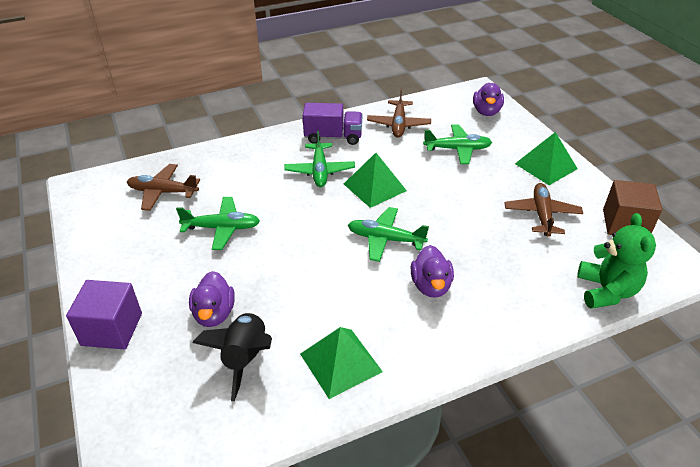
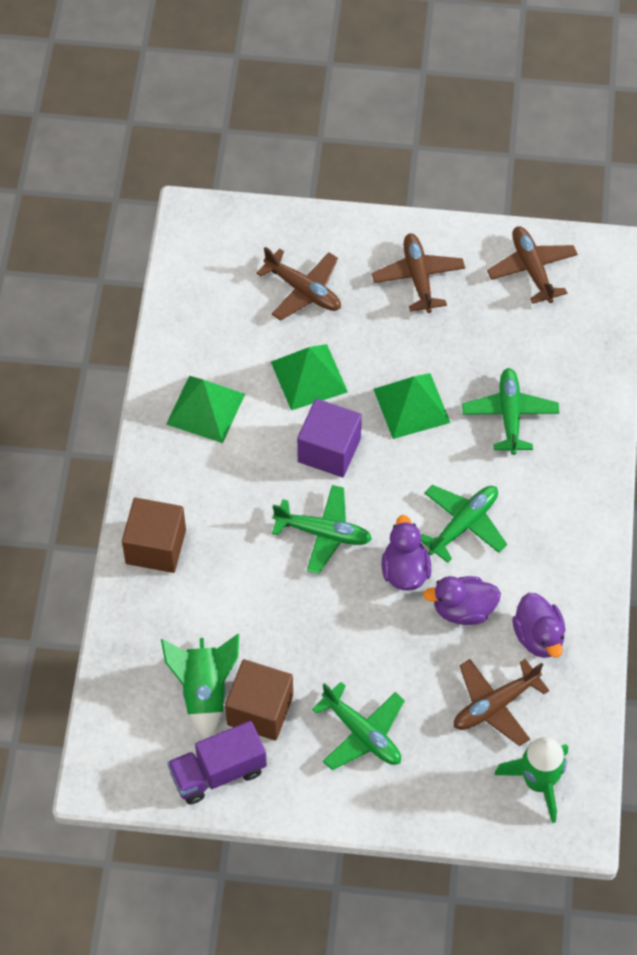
black rocket: 1 -> 0
brown cube: 1 -> 2
brown plane: 3 -> 4
green rocket: 0 -> 2
green teddy bear: 1 -> 0

